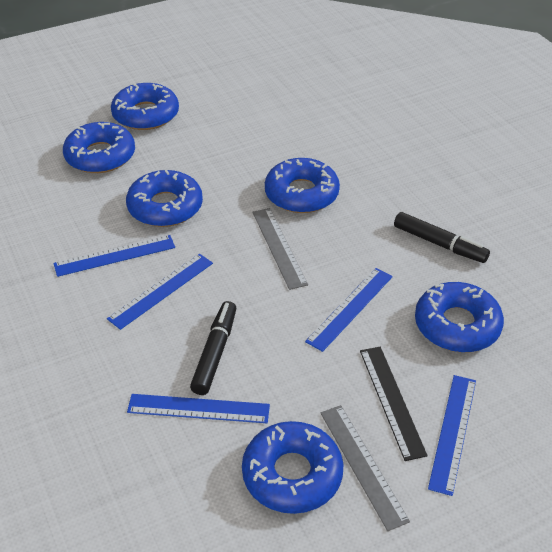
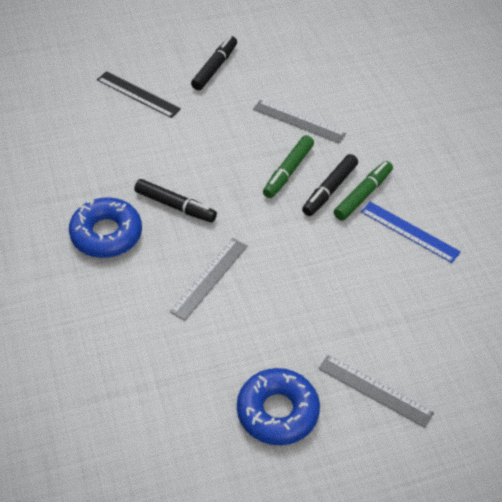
black marker: 2 -> 3
blue donut: 6 -> 2
blue ruler: 5 -> 1
green marker: 0 -> 2
grey ruler: 2 -> 3

